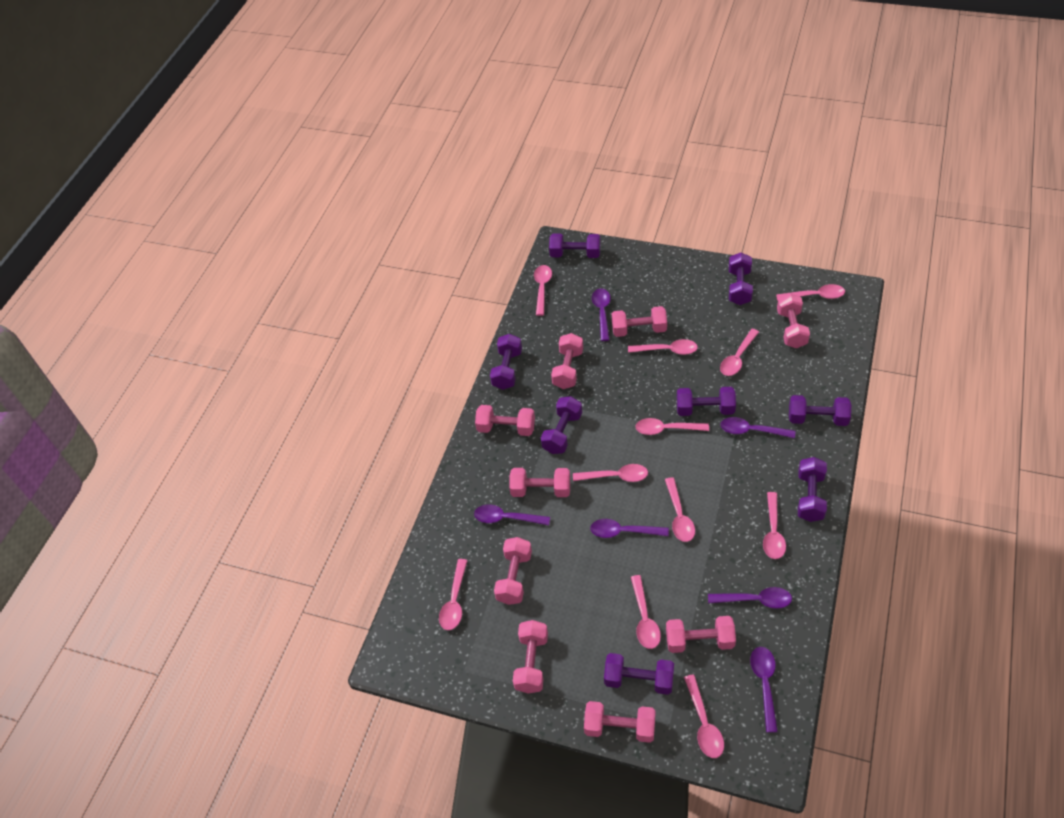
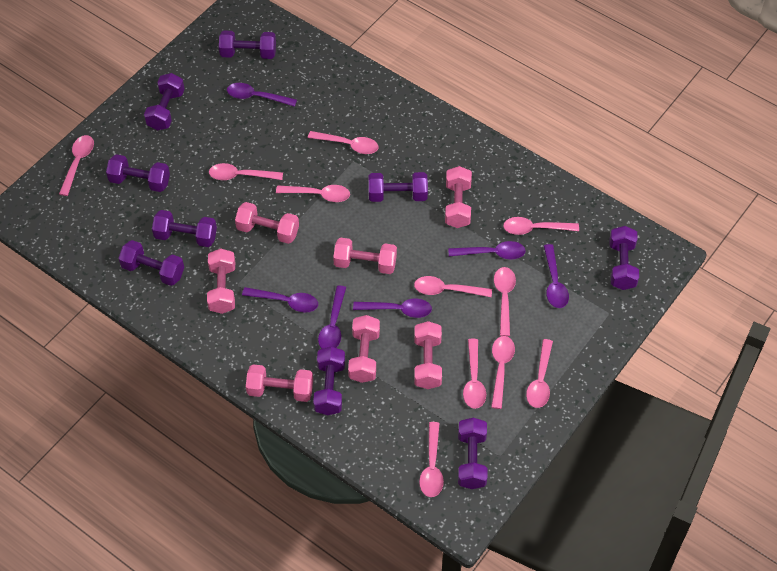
pink dumbbell: 9 -> 7
purple dumbbell: 8 -> 9

